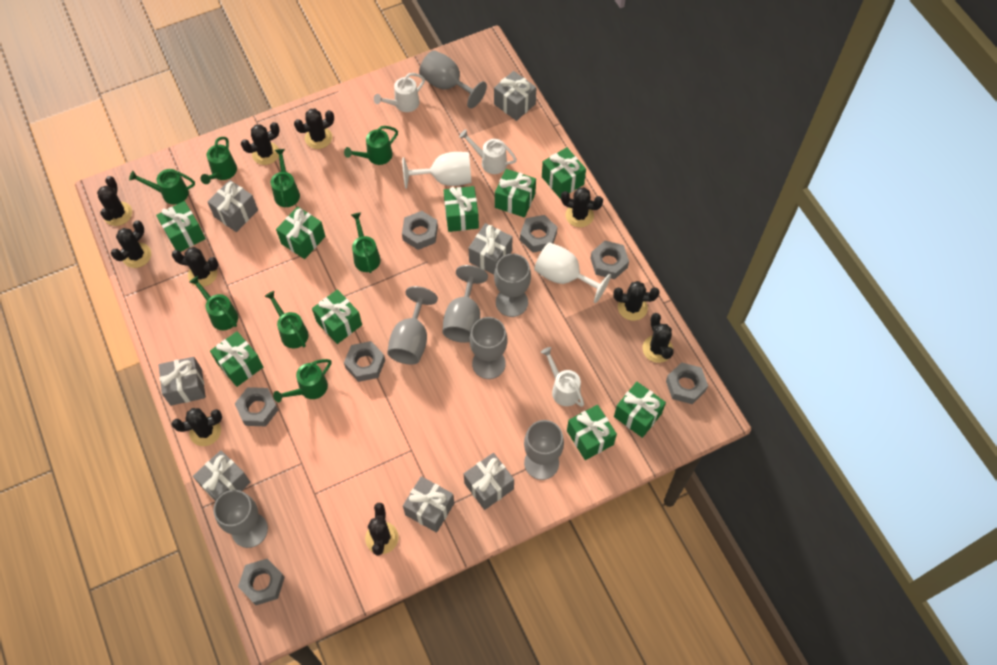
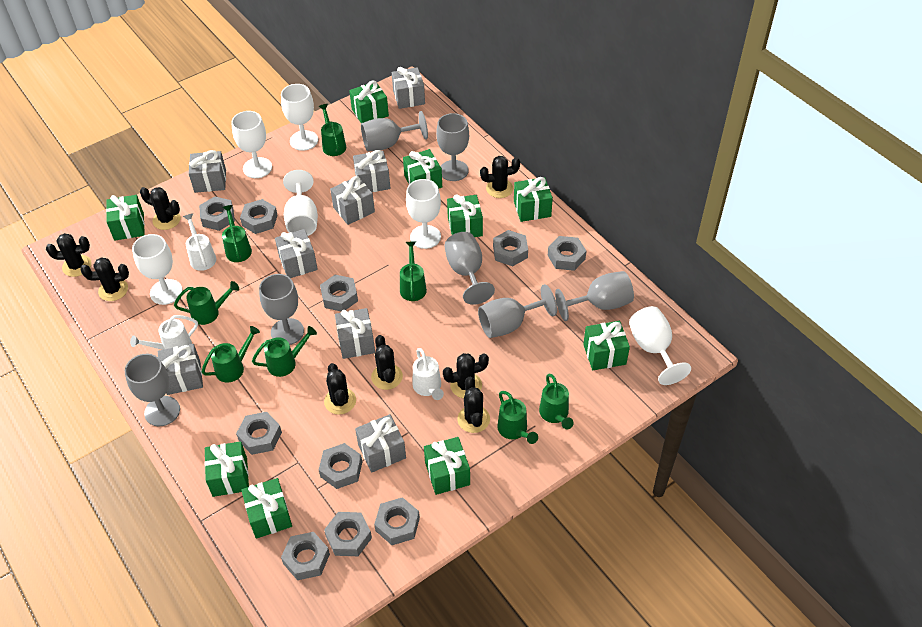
black cactus: 10 -> 8
grey gift: 7 -> 8
grey nut: 7 -> 10
white goblet: 2 -> 6

